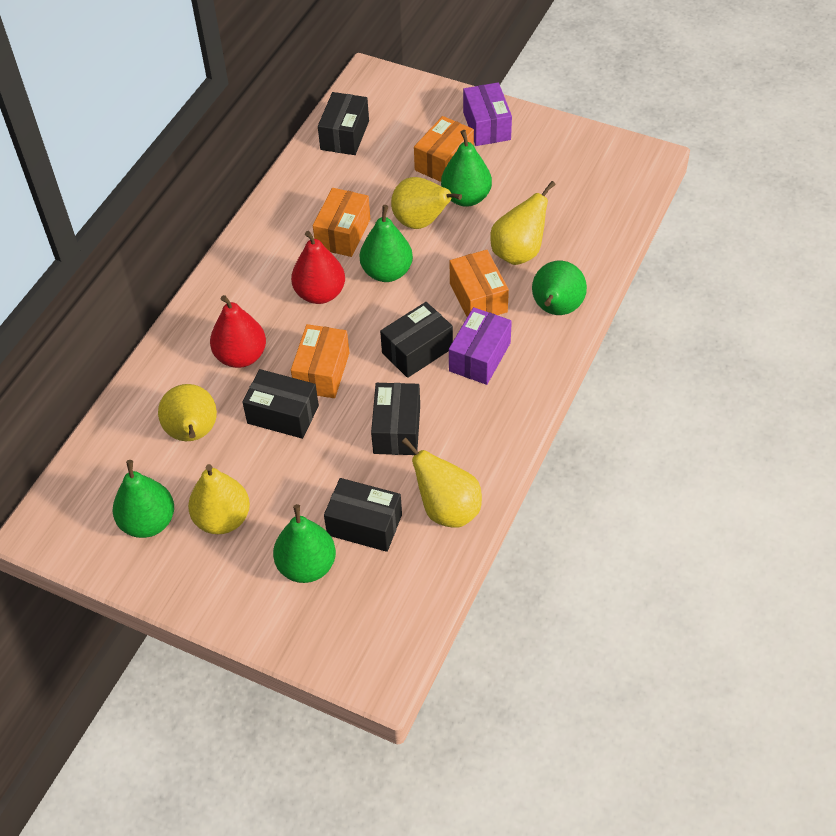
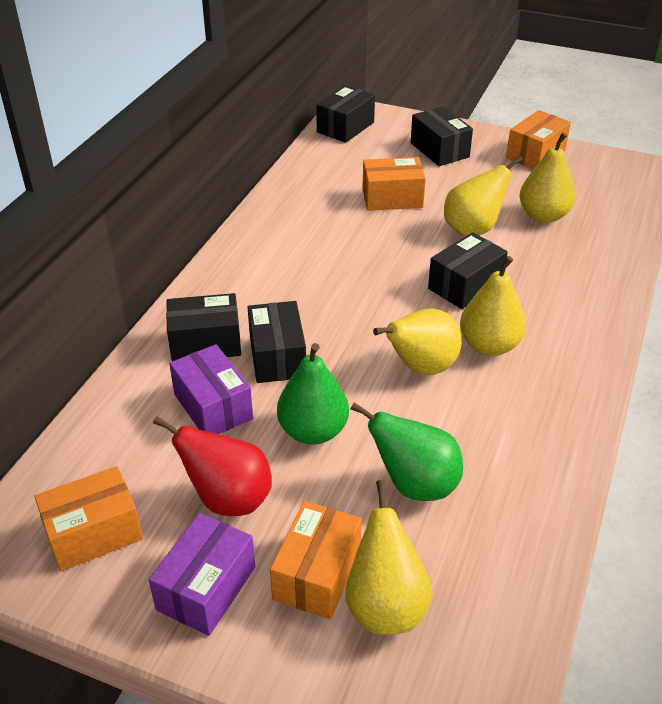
green pear: 5 -> 2
red pear: 2 -> 1

